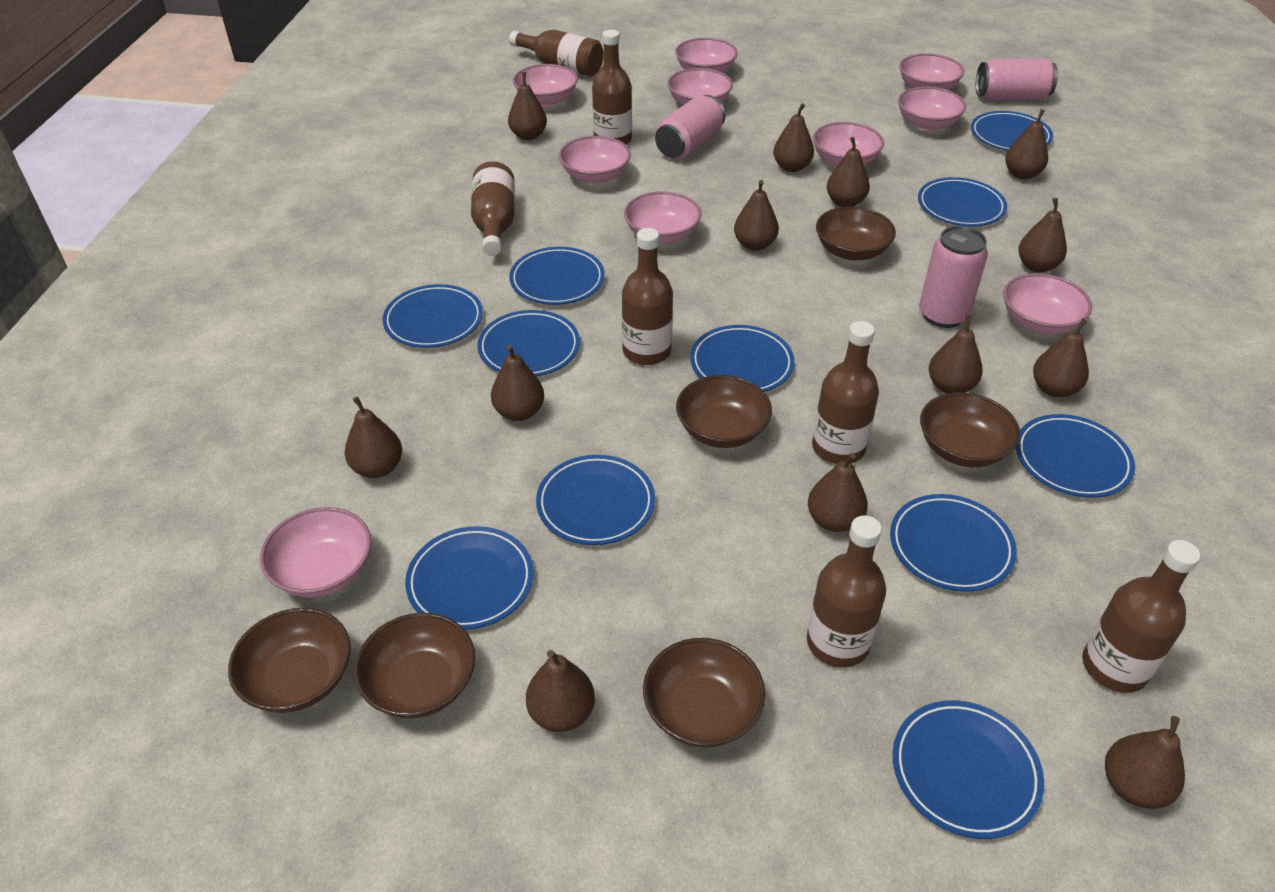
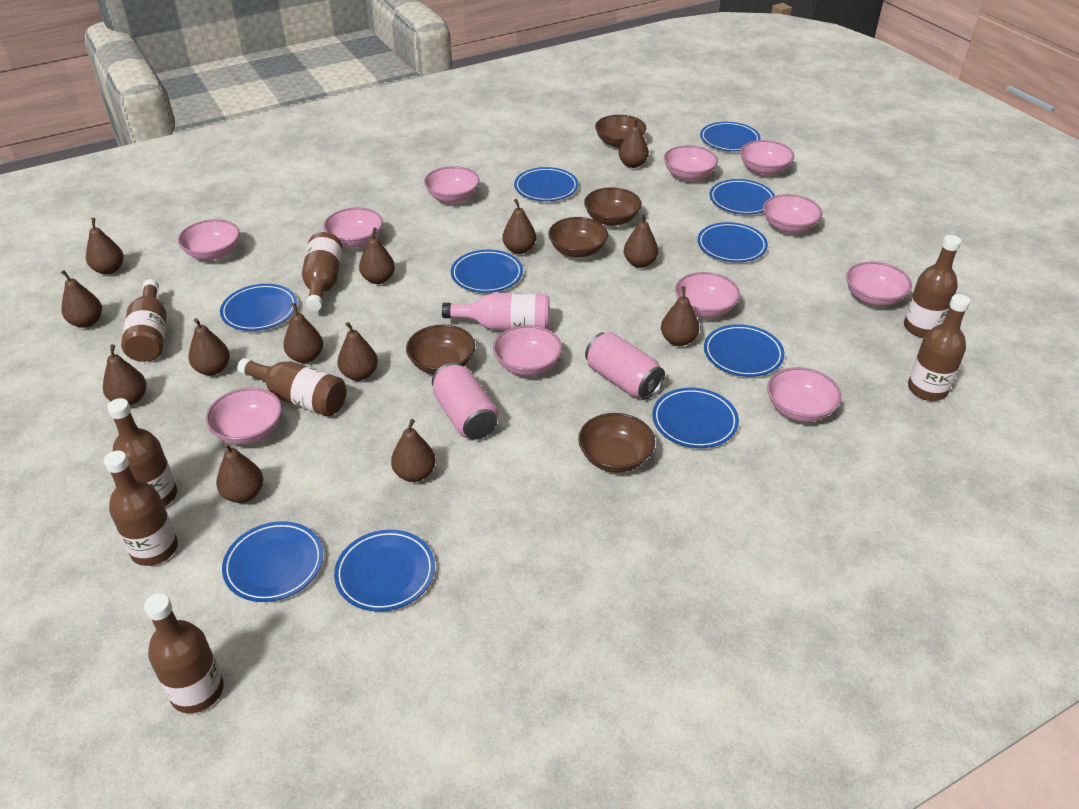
blue plate: 11 -> 10
brown bottle: 7 -> 8
brown bowl: 6 -> 5
pink bottle: 0 -> 1
pink bowl: 10 -> 11
pink can: 3 -> 2

